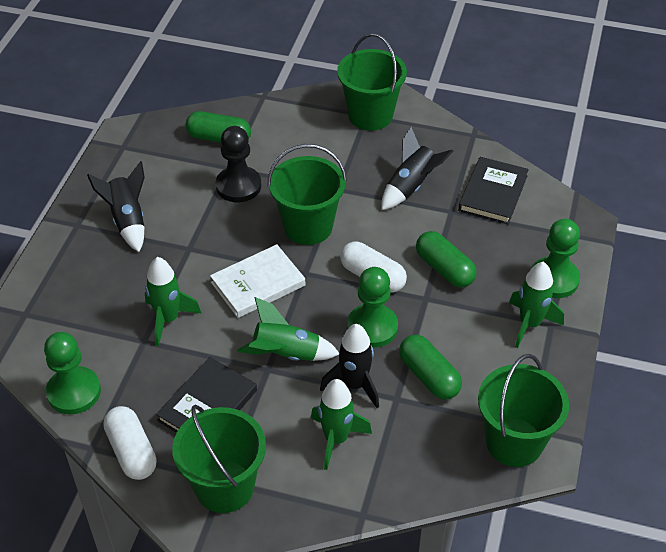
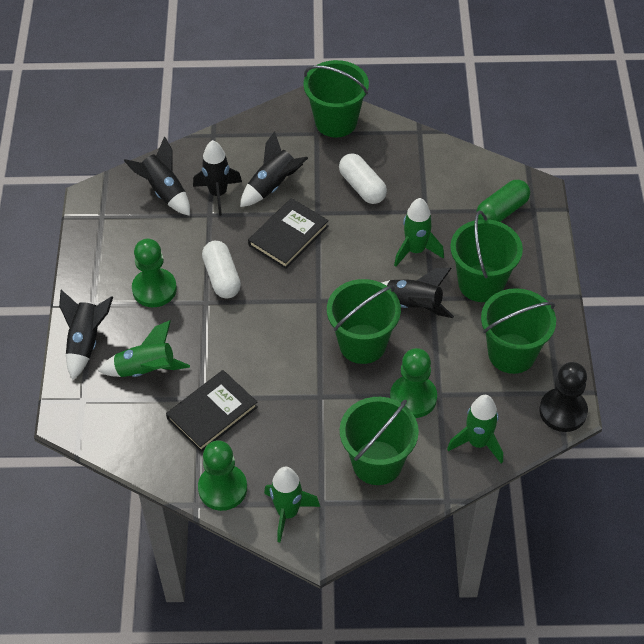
black rocket: 3 -> 5
green bucket: 4 -> 5
green capsule: 3 -> 1
white book: 1 -> 0

